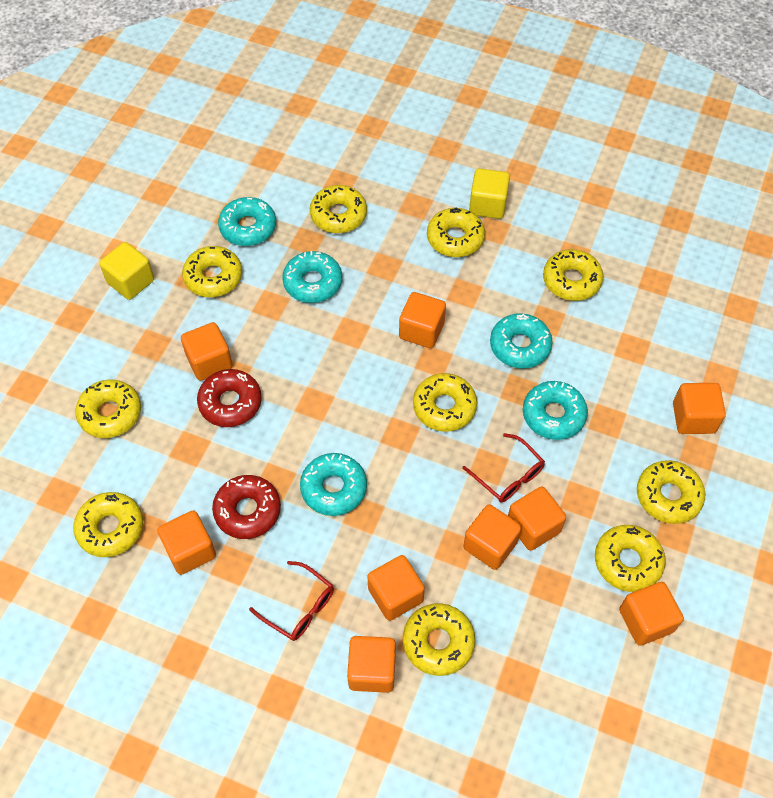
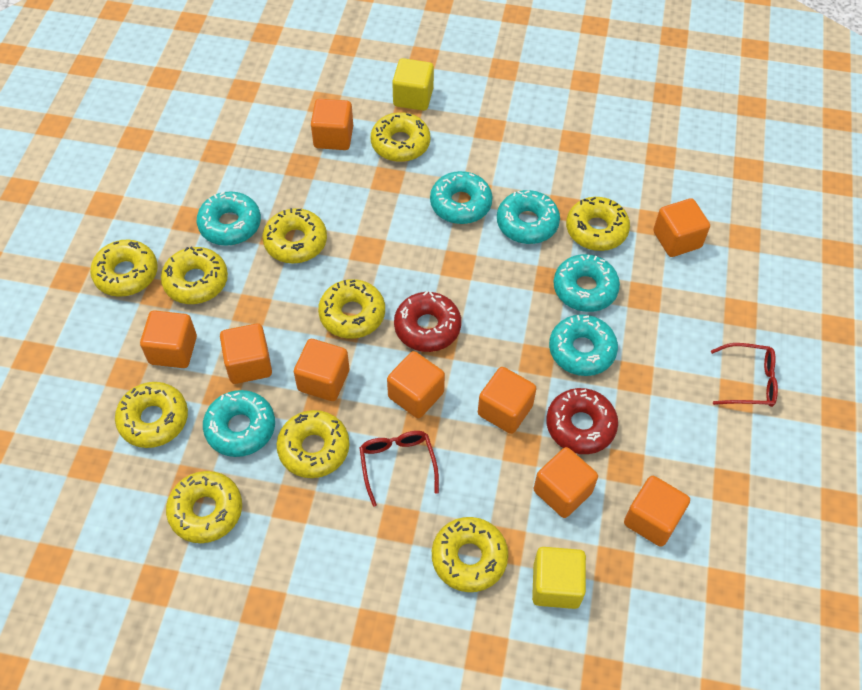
turquoise donut: 5 -> 6

